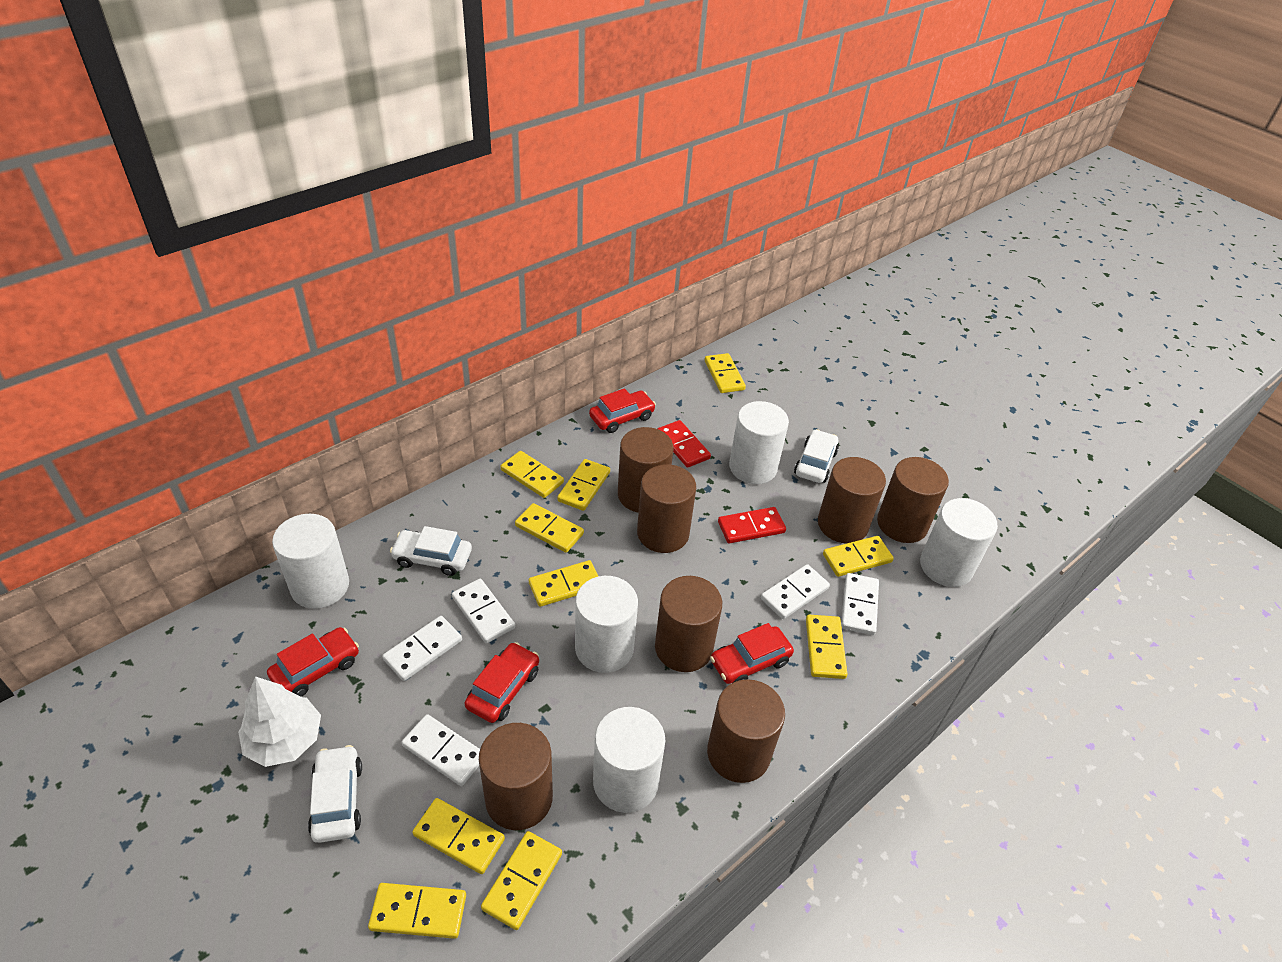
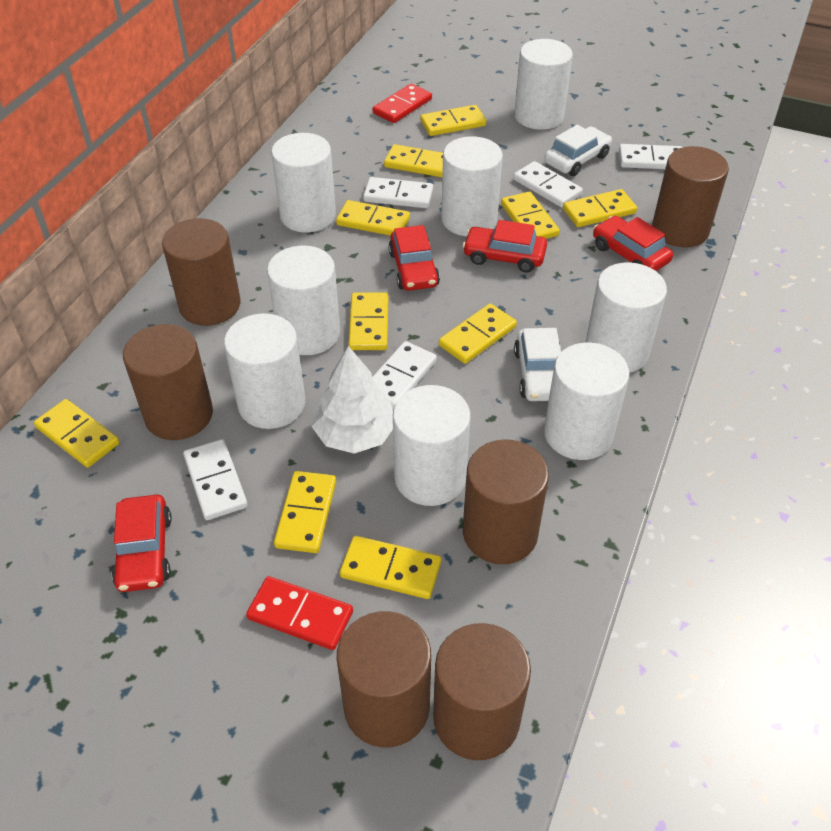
brown cylinder: 7 -> 6
white car: 3 -> 2
white cylinder: 5 -> 8

